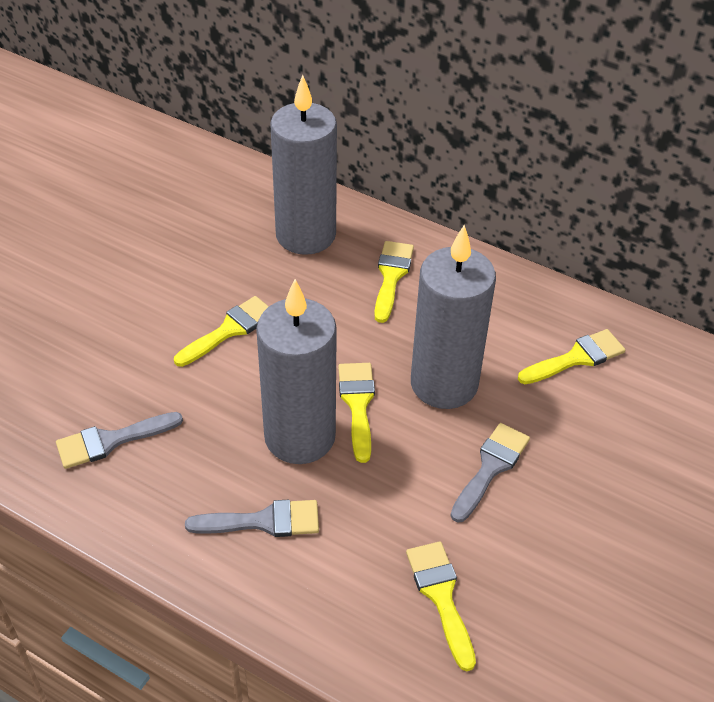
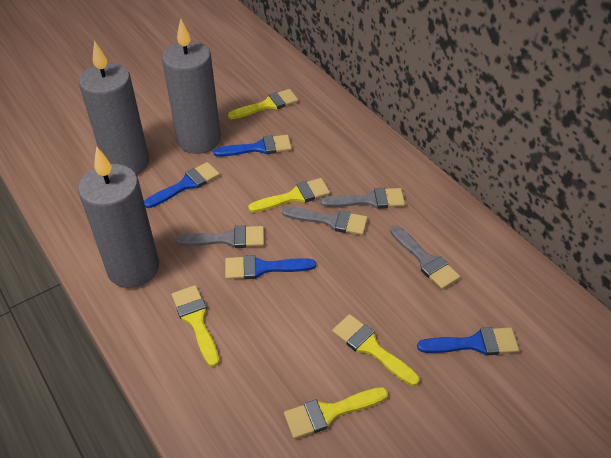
blue brush: 0 -> 4
grey brush: 3 -> 4

